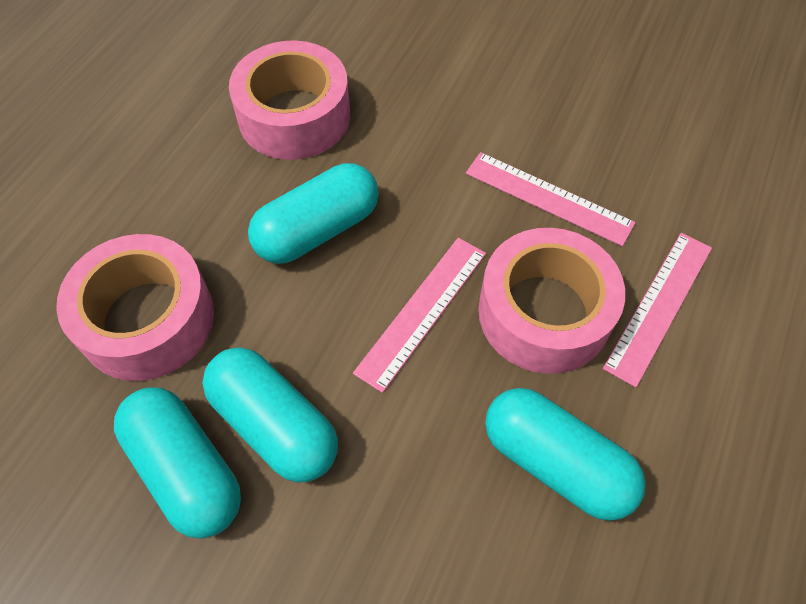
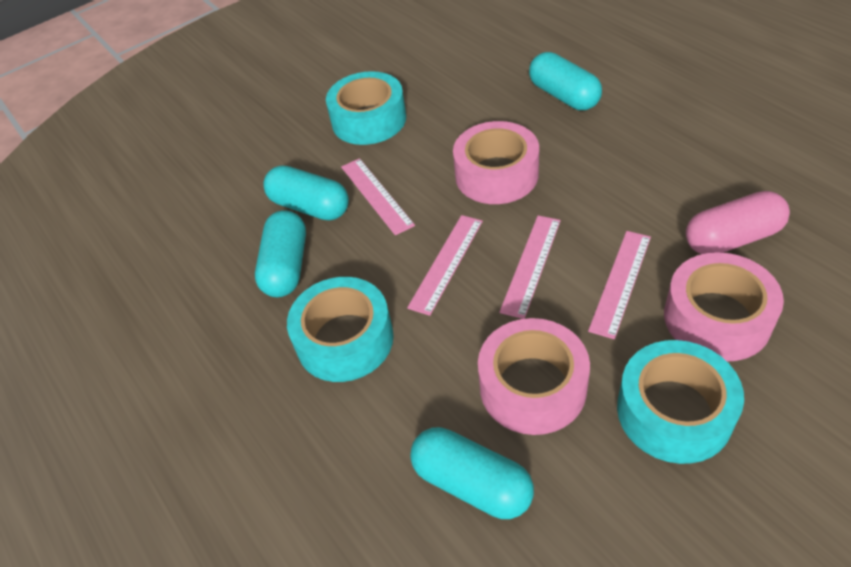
pink capsule: 0 -> 1
pink ruler: 3 -> 4
turquoise tape: 0 -> 3

